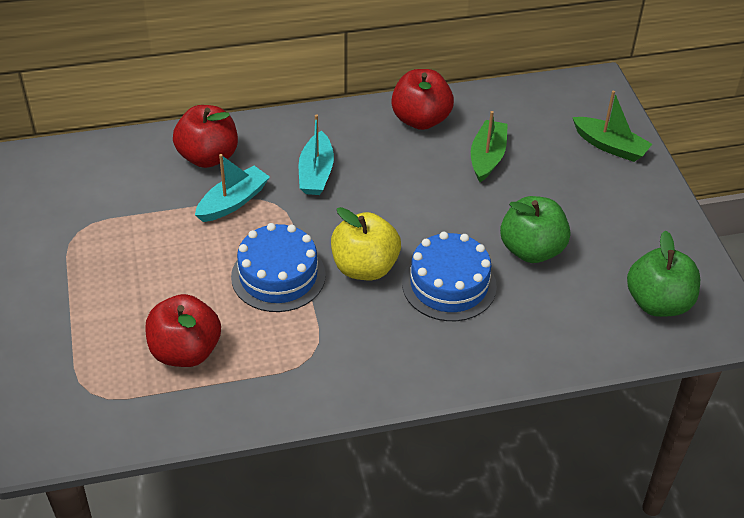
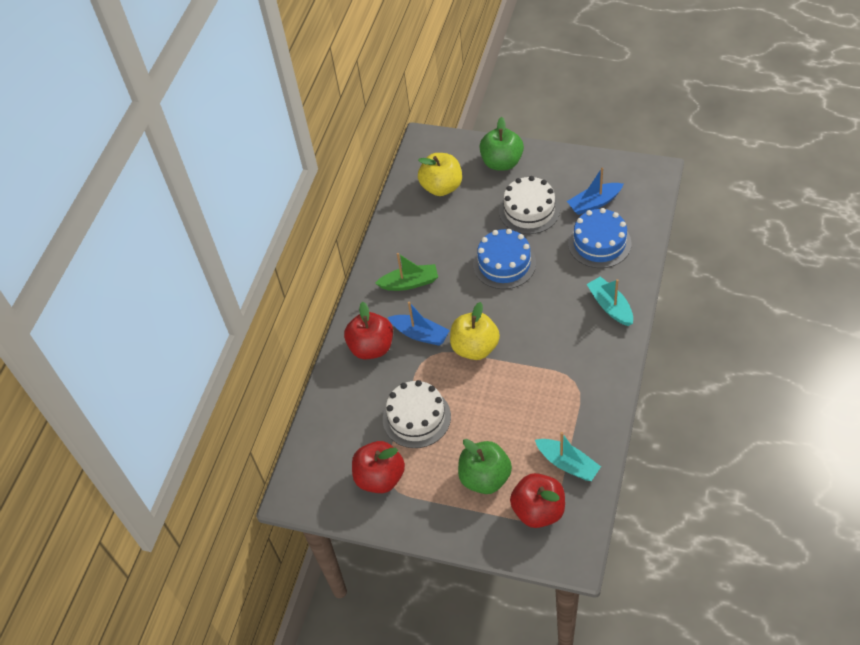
blue boat: 0 -> 2
green boat: 2 -> 1
white cake: 0 -> 2
yellow apple: 1 -> 2

